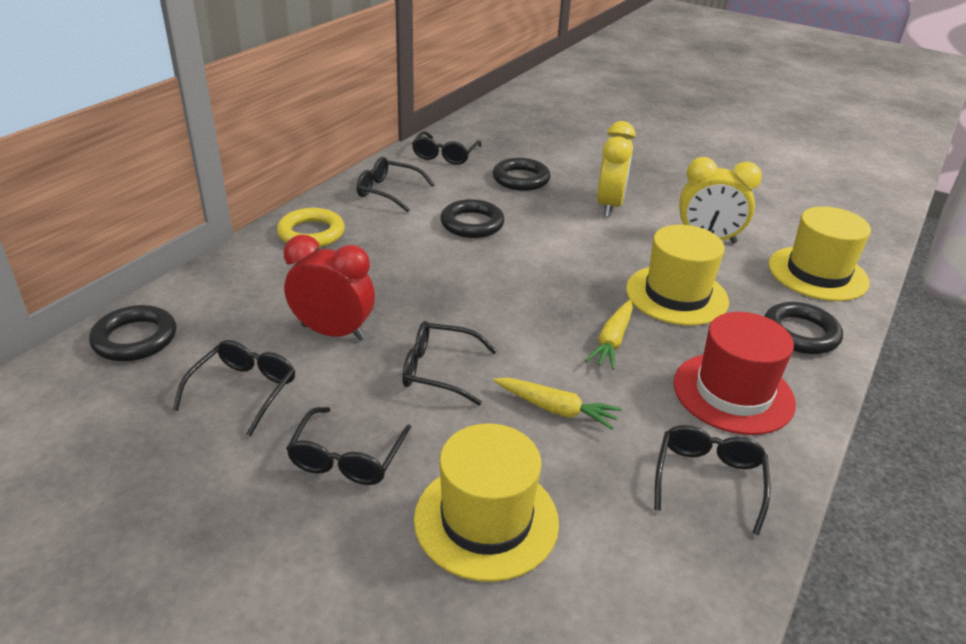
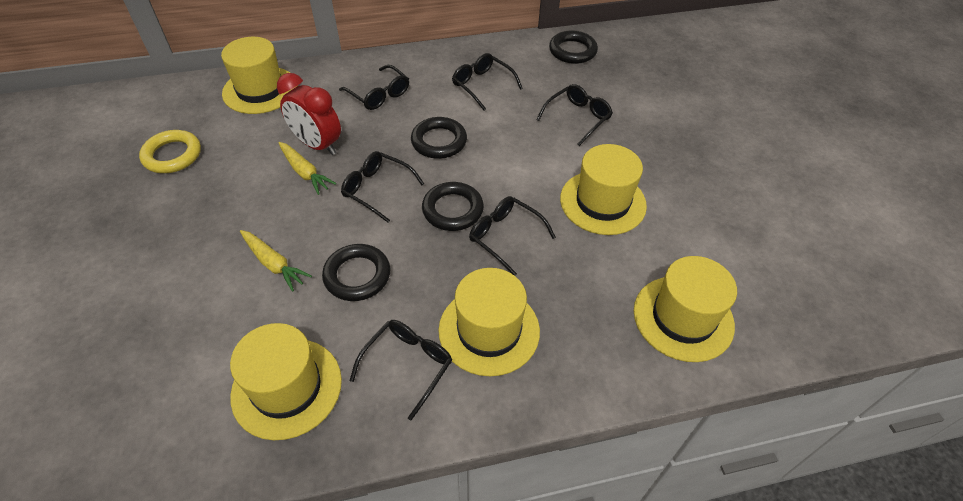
red hat: 1 -> 0
yellow clock: 2 -> 0
yellow hat: 3 -> 5

